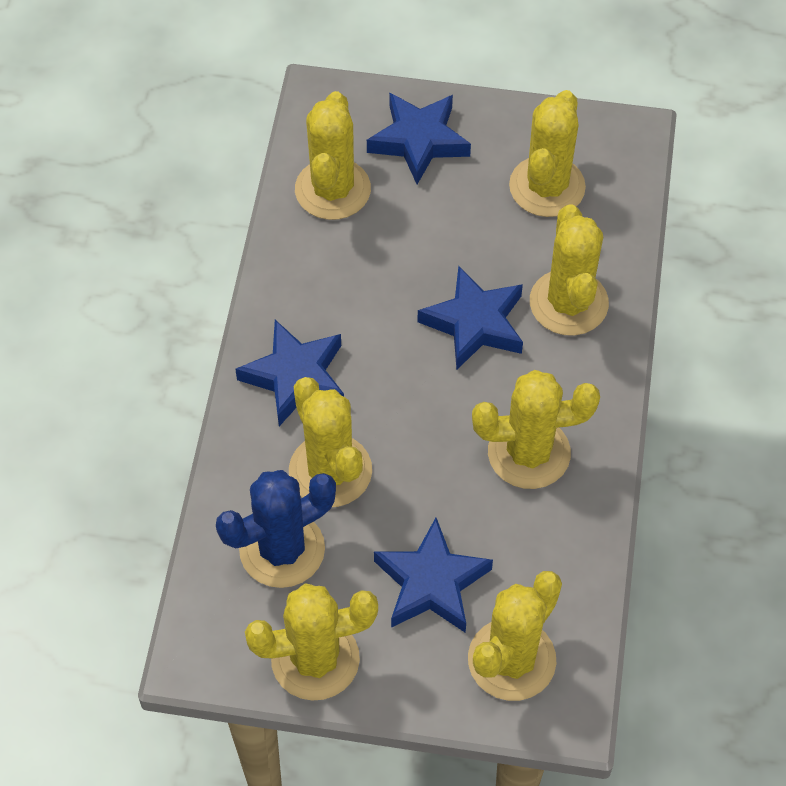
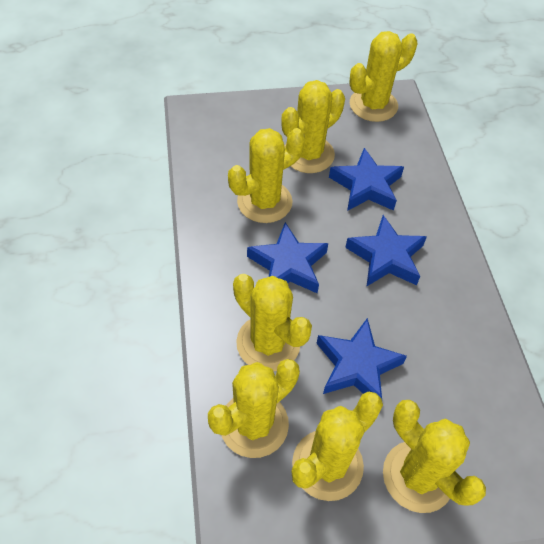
blue cactus: 1 -> 0

